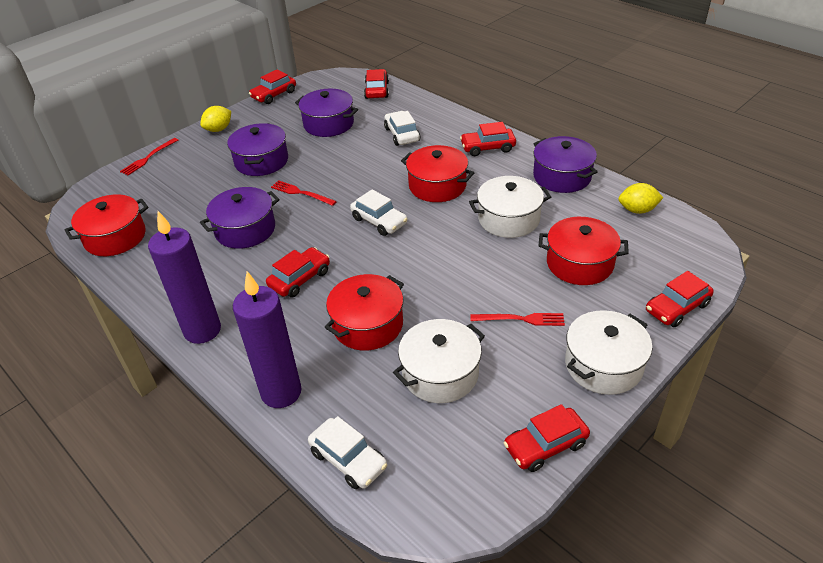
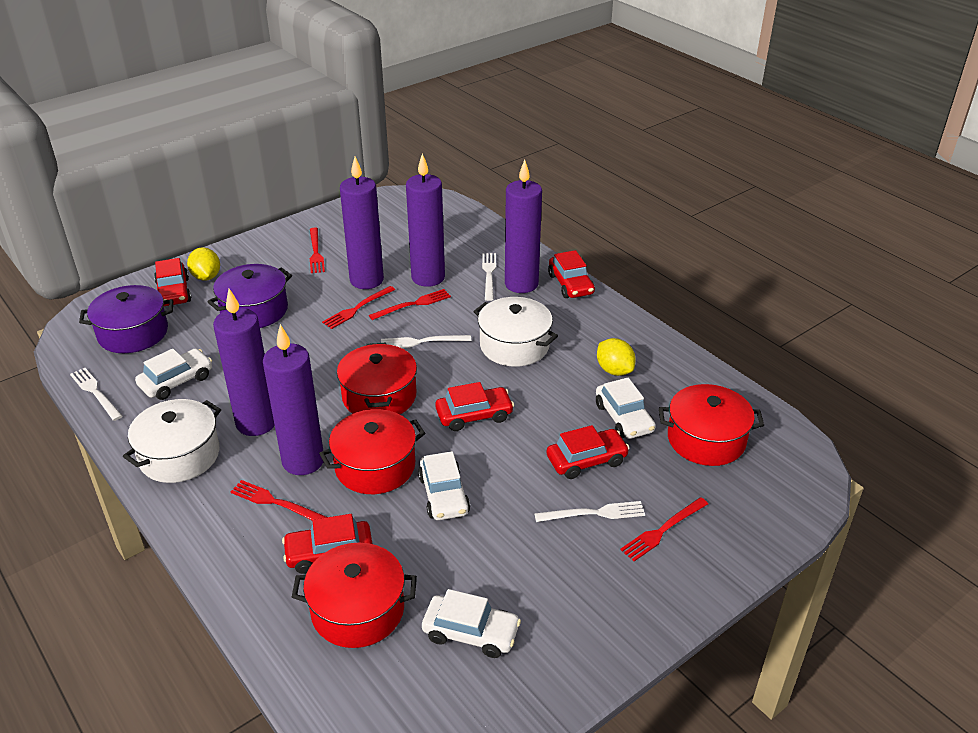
purple candle: 2 -> 5
purple pot: 4 -> 2
red car: 6 -> 5
red fork: 3 -> 5
white car: 3 -> 4
white fork: 0 -> 4
white pot: 3 -> 2

